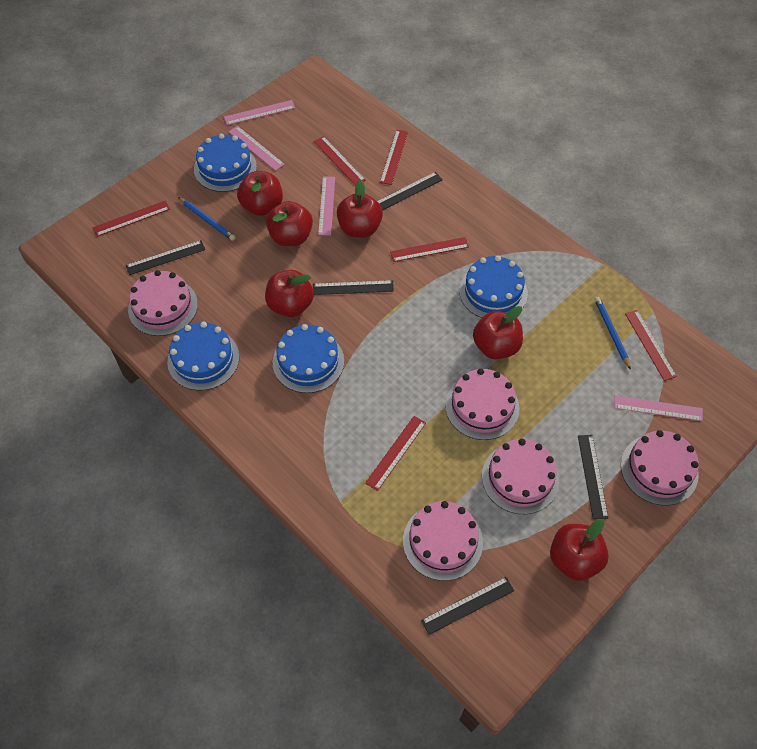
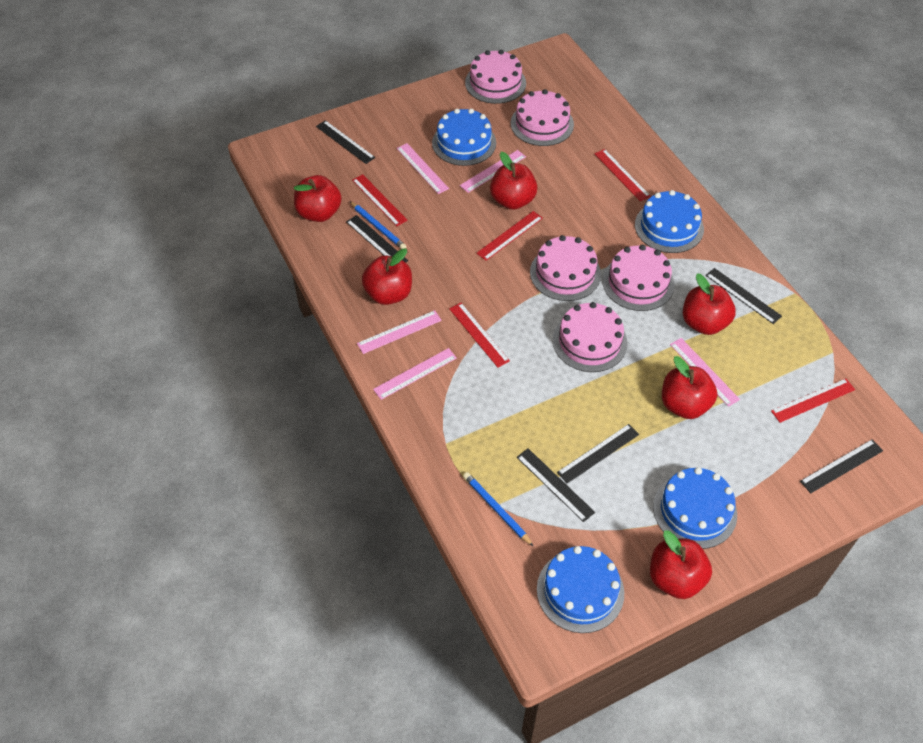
black ruler: 5 -> 6
pink ruler: 4 -> 5
red ruler: 6 -> 5

